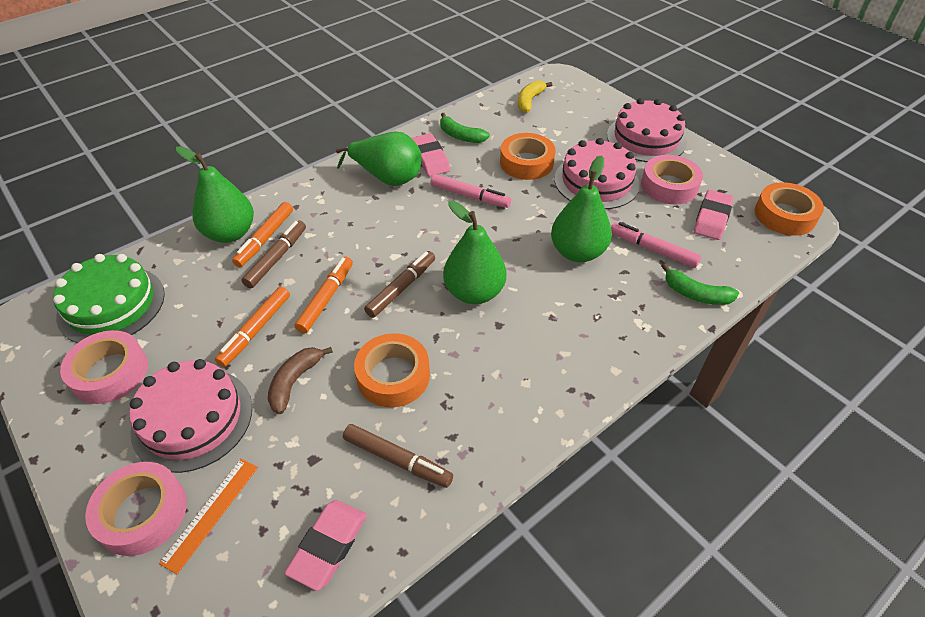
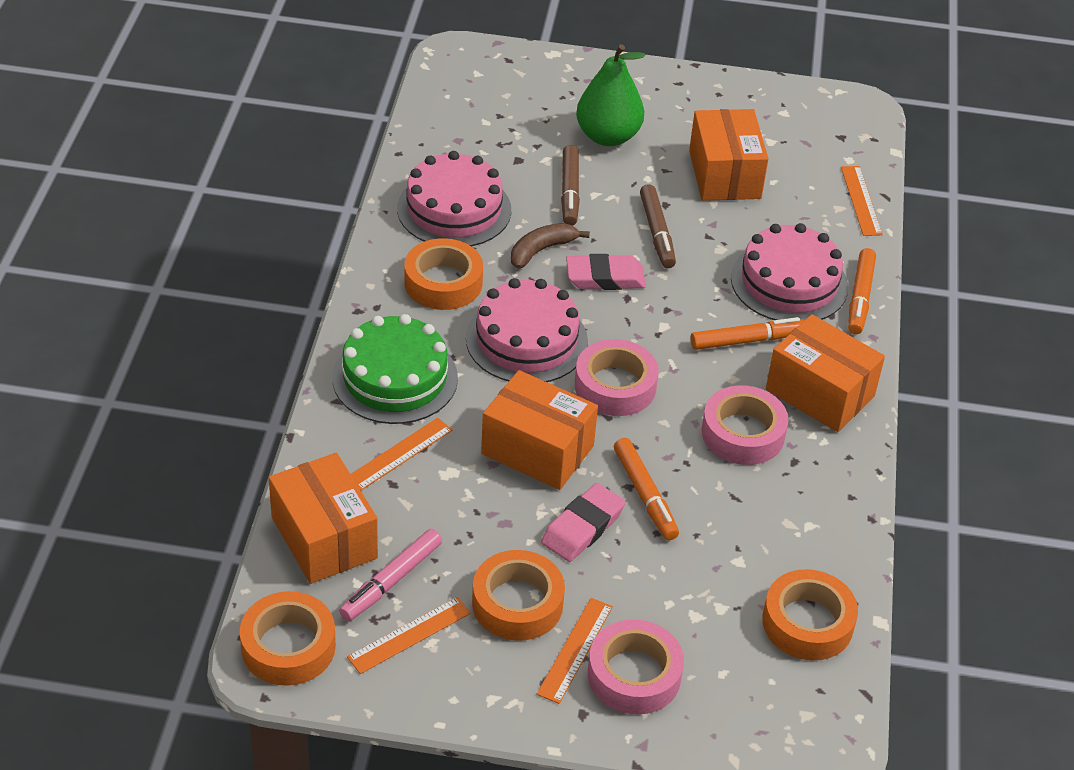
brown marker: 3 -> 2
green banana: 2 -> 0
green pear: 4 -> 1
orange box: 0 -> 4
orange ruler: 1 -> 4
orange tape: 3 -> 4
pink eraser: 3 -> 2
pink marker: 2 -> 1
yellow banana: 1 -> 0

